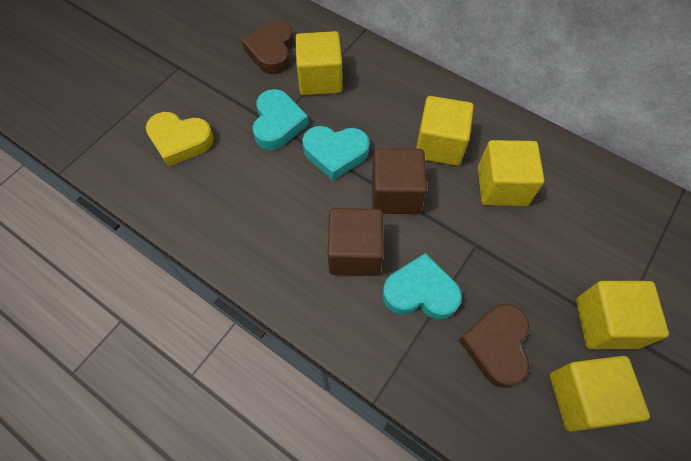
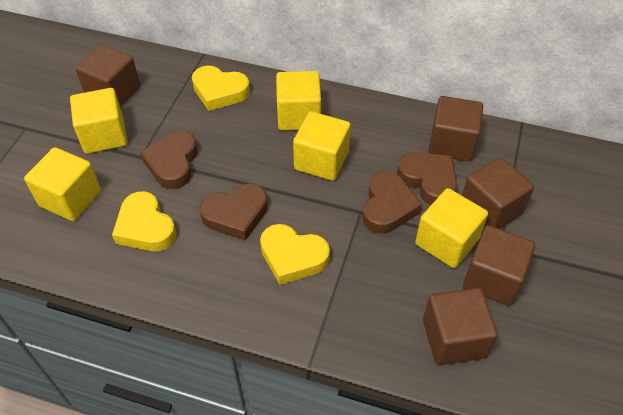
brown cube: 2 -> 5
brown heart: 2 -> 4
turquoise heart: 3 -> 0
yellow heart: 1 -> 3

